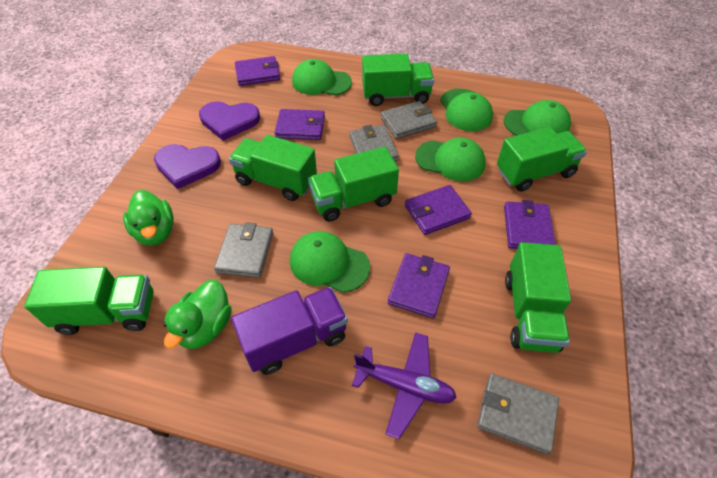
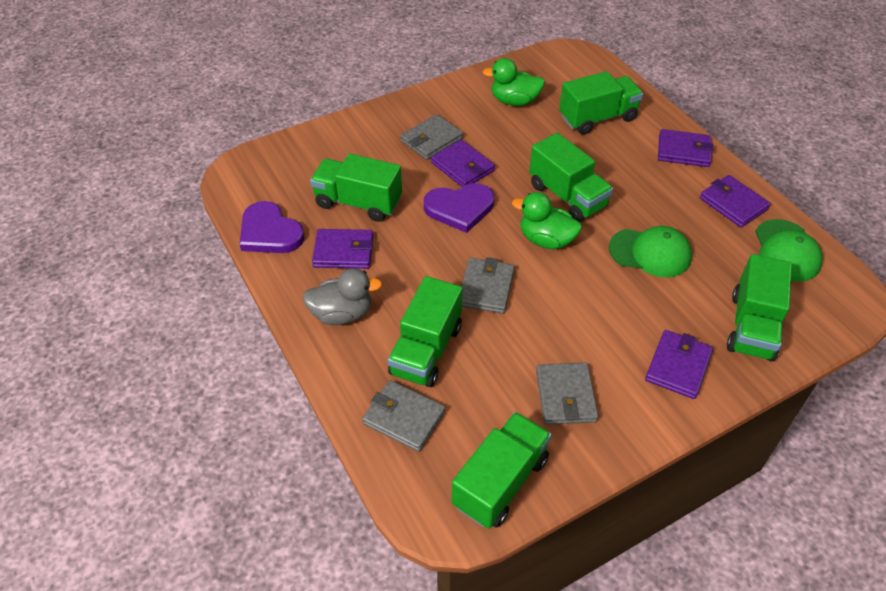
green cap: 5 -> 2
grey duck: 0 -> 1
purple plane: 1 -> 0
purple truck: 1 -> 0

